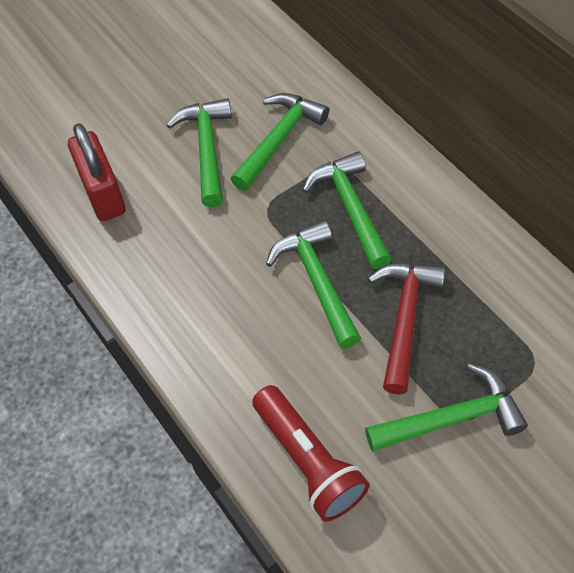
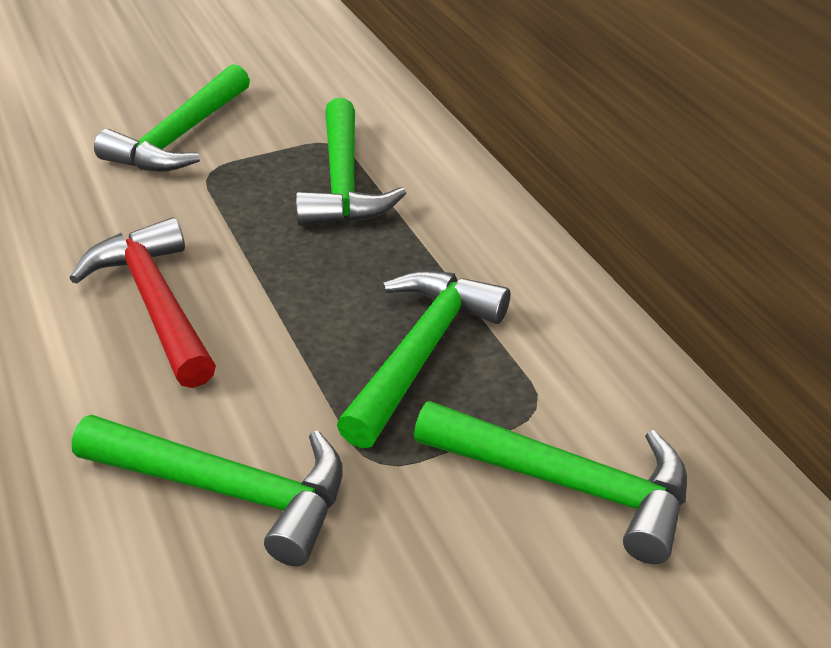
red flashlight: 1 -> 0
red padlock: 1 -> 0

